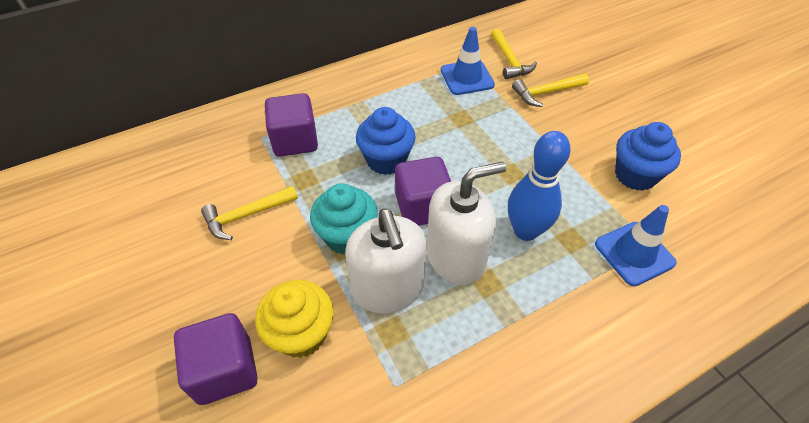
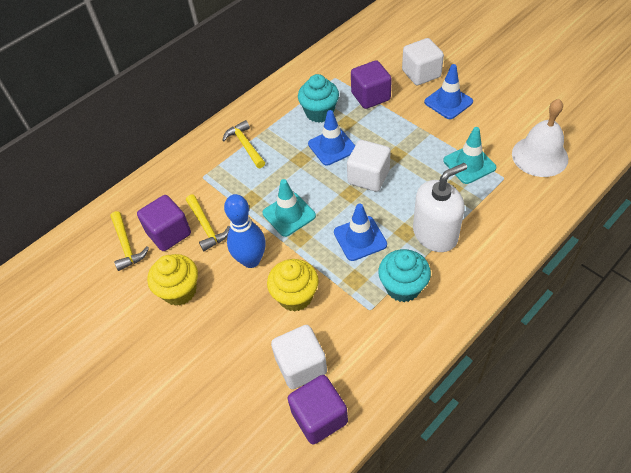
blue cupcake: 2 -> 0
blue traffic cone: 2 -> 3
turquoise cupcake: 1 -> 2
turquoise traffic cone: 0 -> 2
white bell: 0 -> 1
white cube: 0 -> 3
white soap dispenser: 2 -> 1
yellow cupcake: 1 -> 2

